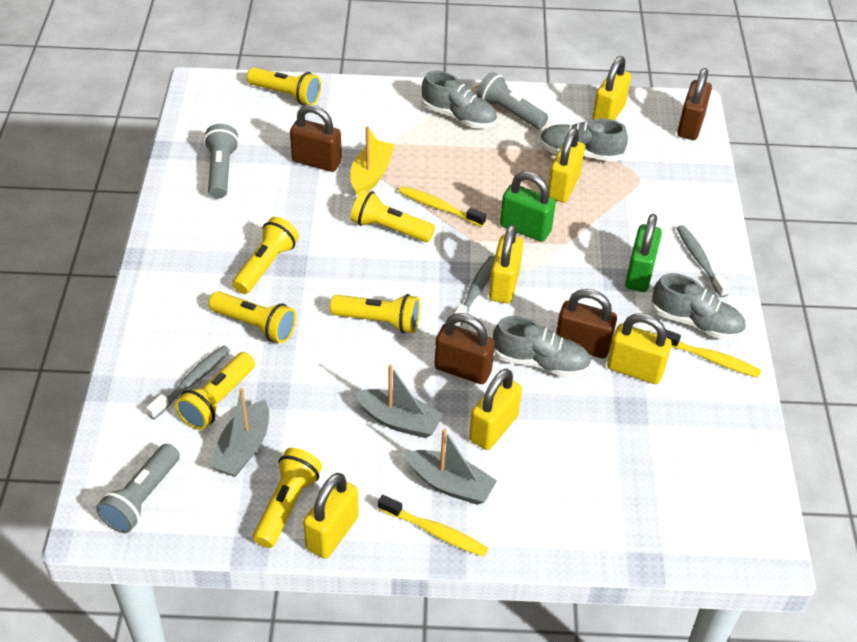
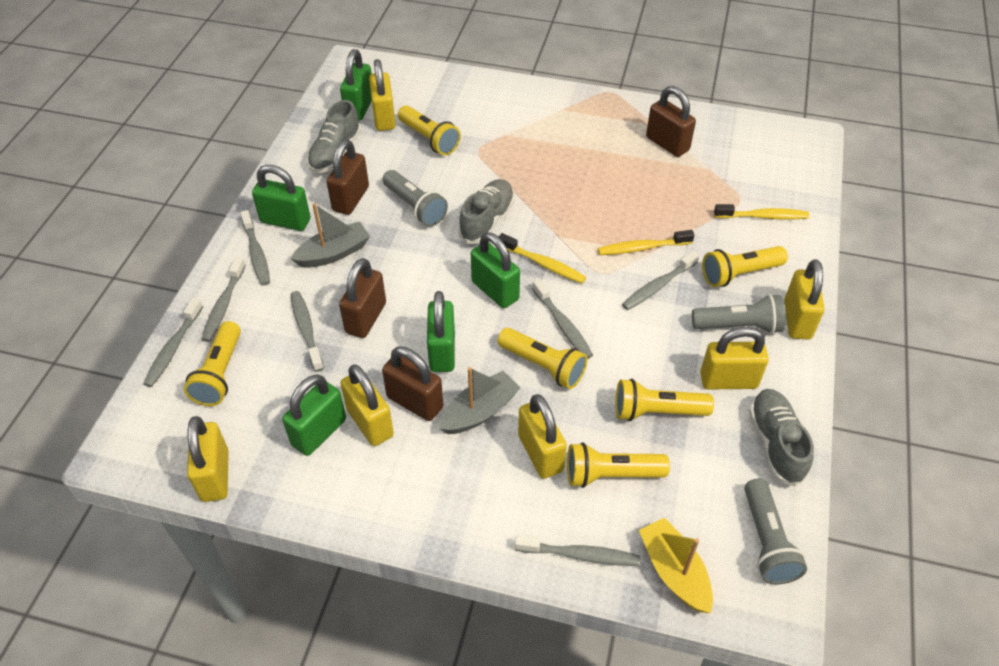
green padlock: 2 -> 5
grey boat: 3 -> 2
grey shoe: 4 -> 3
grey toothbrush: 3 -> 7
yellow flashlight: 7 -> 6

